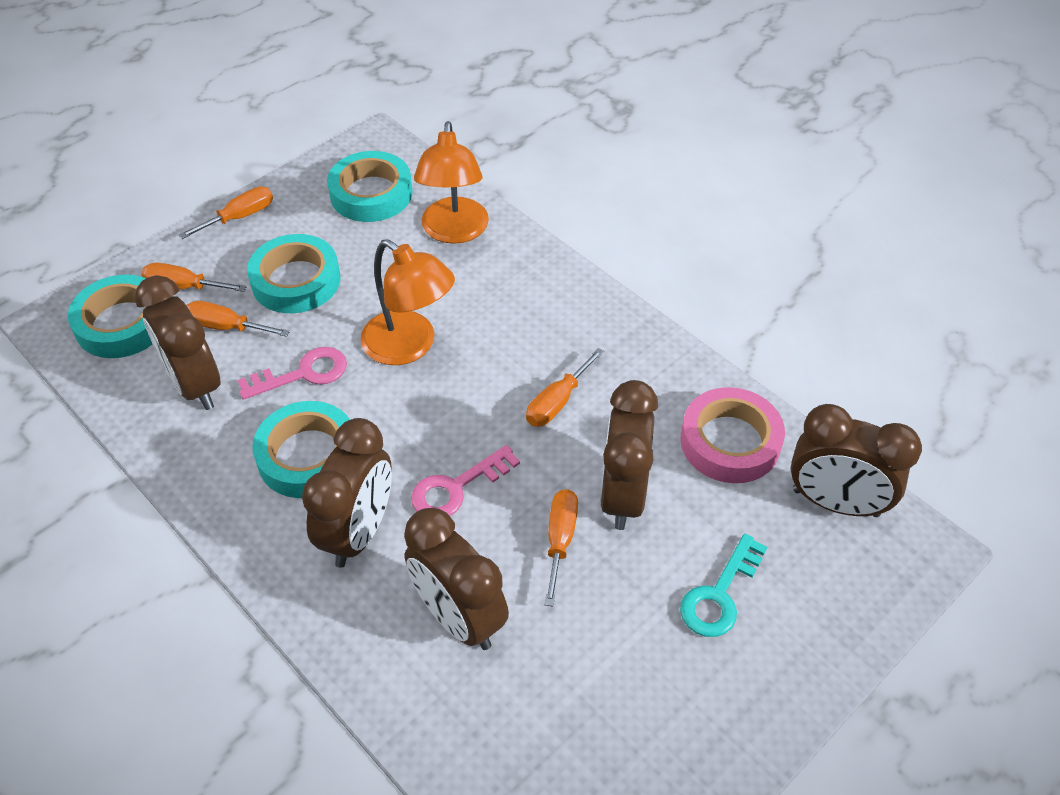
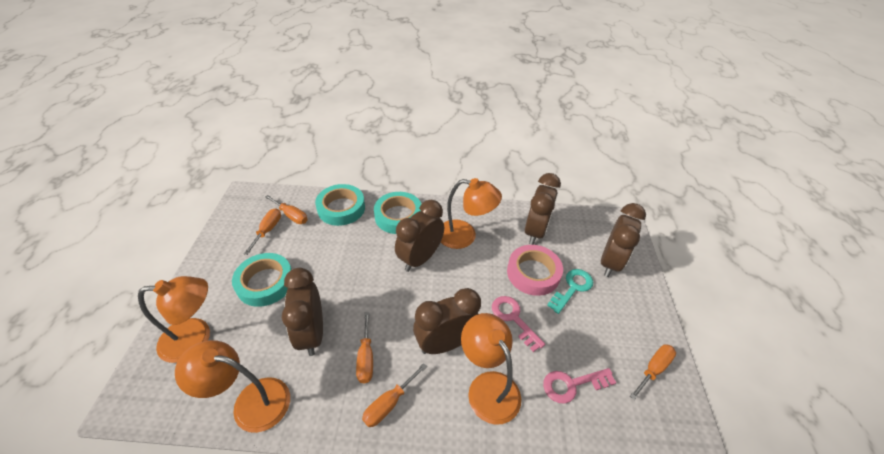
orange lamp: 2 -> 4
turquoise tape: 4 -> 3

